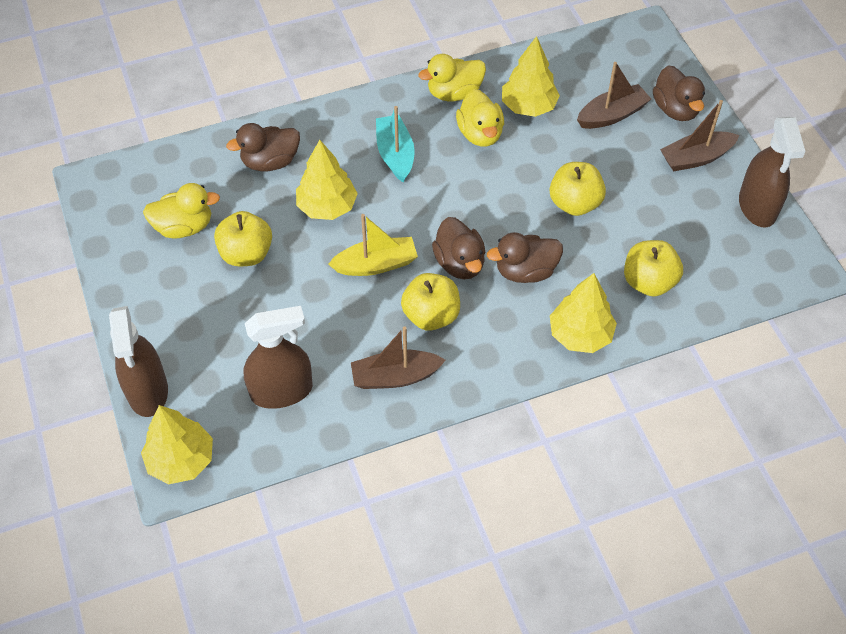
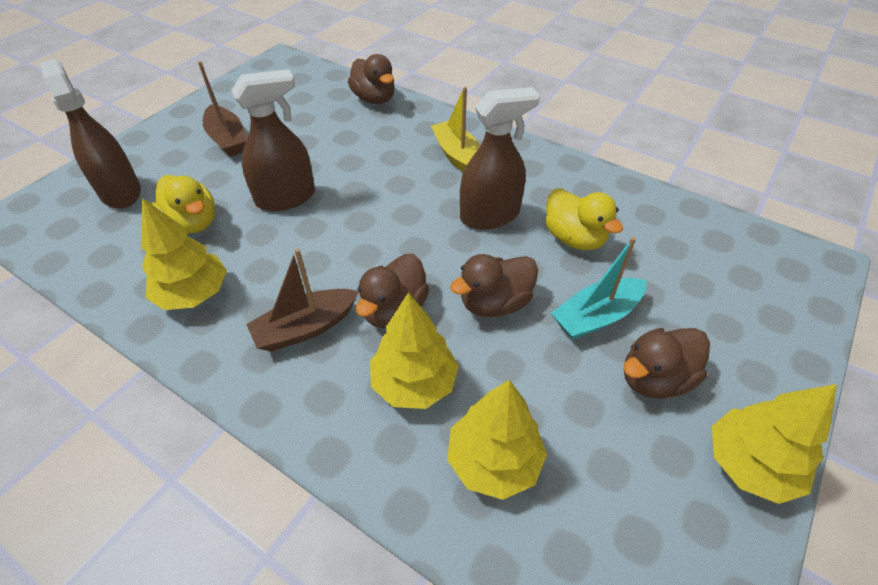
brown boat: 3 -> 2
yellow apple: 4 -> 0
yellow duck: 3 -> 2

